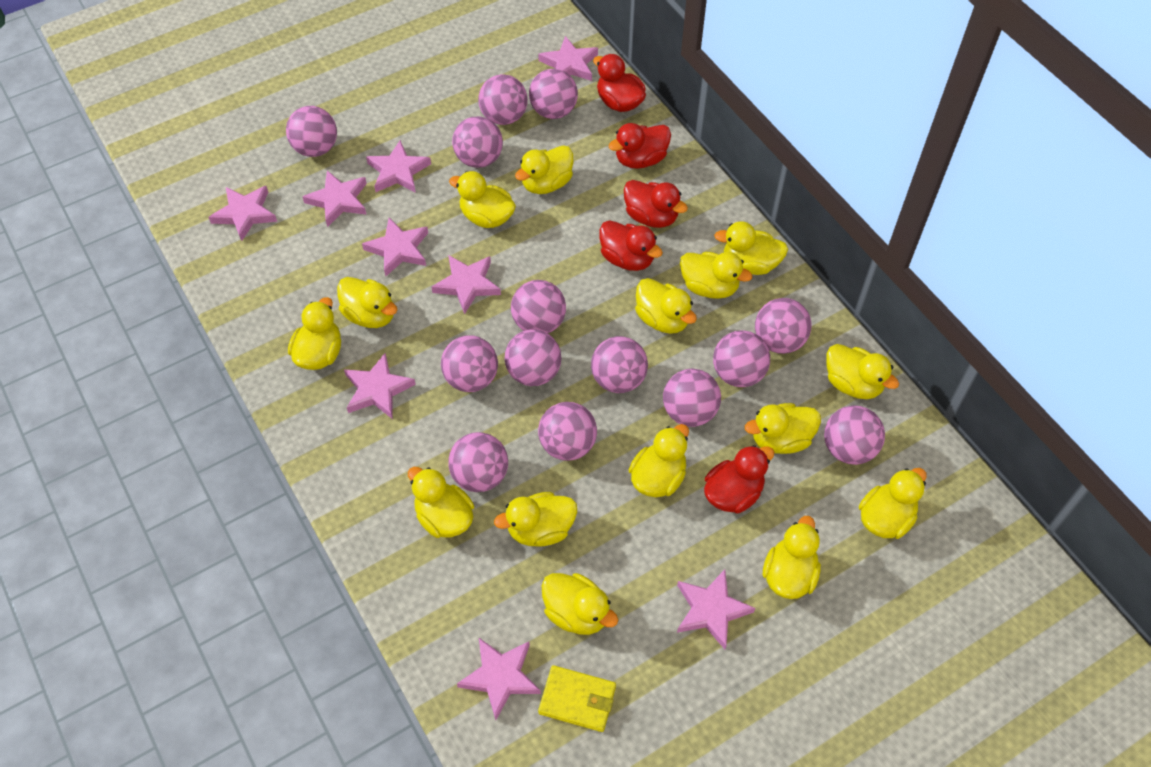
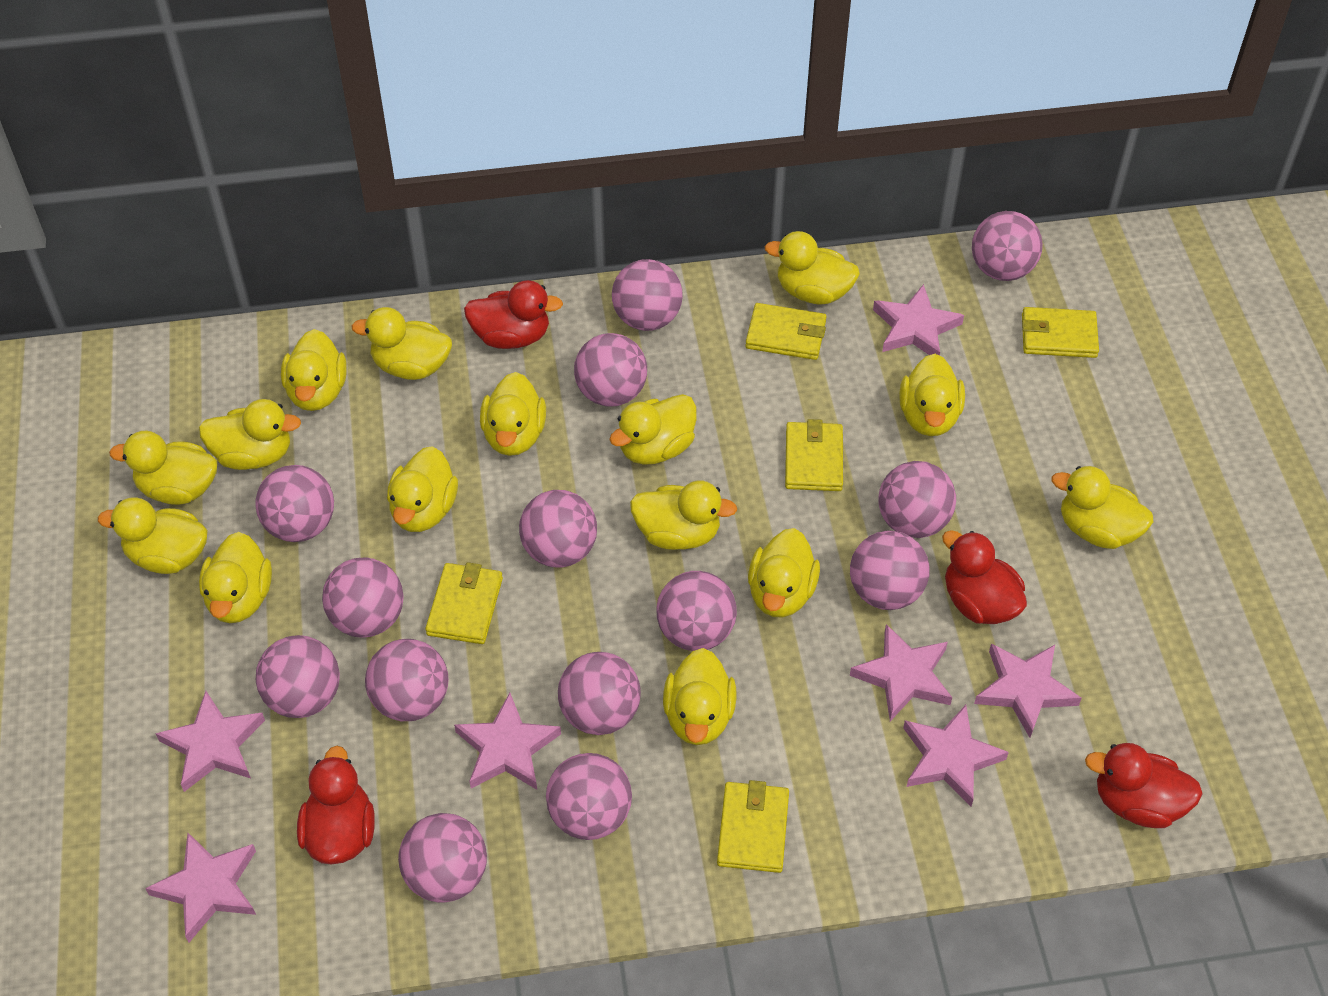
pink star: 9 -> 7
red duck: 5 -> 4
yellow wallet: 1 -> 5

